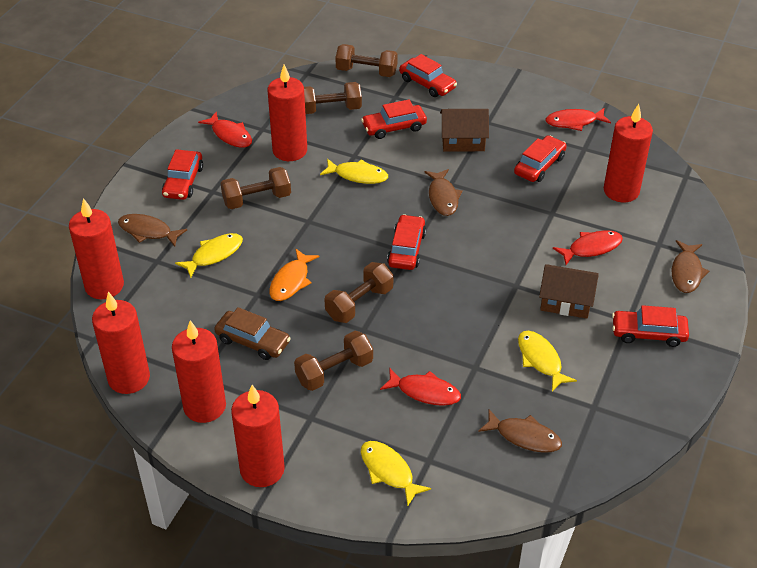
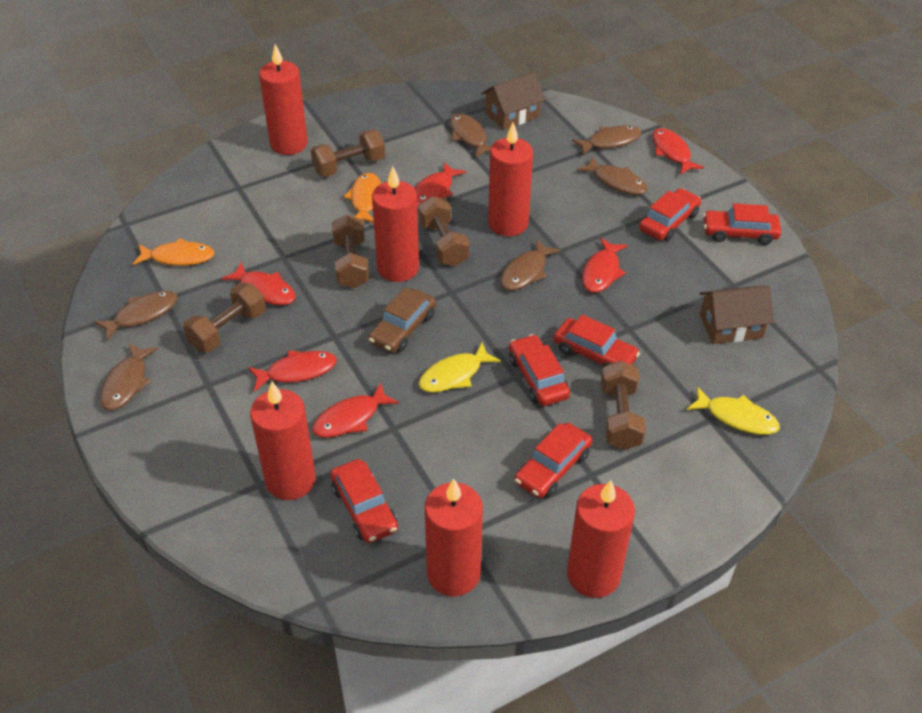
brown fish: 4 -> 6
orange fish: 1 -> 2
red fish: 4 -> 6
yellow fish: 4 -> 2

